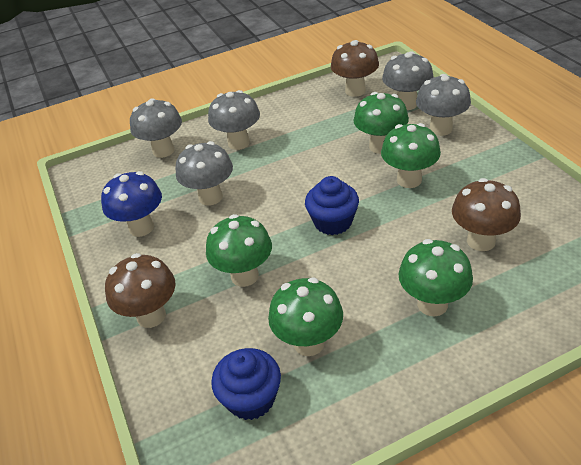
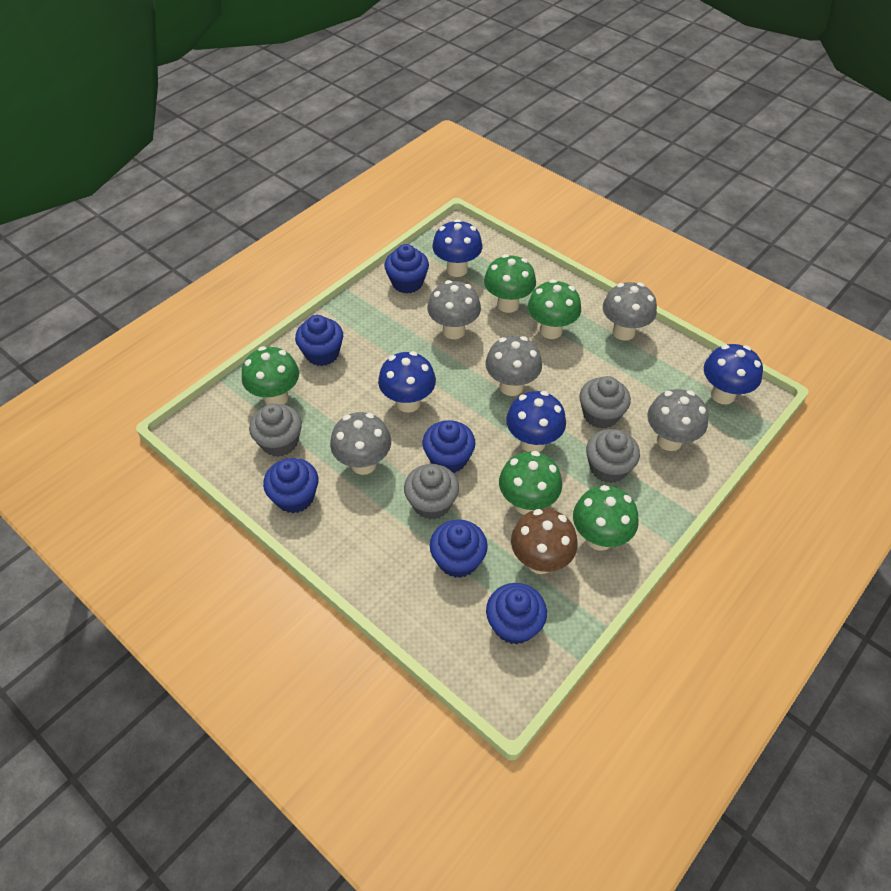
blue cupcake: 2 -> 6
blue mushroom: 1 -> 4
brown mushroom: 3 -> 1
grey cupcake: 0 -> 4

